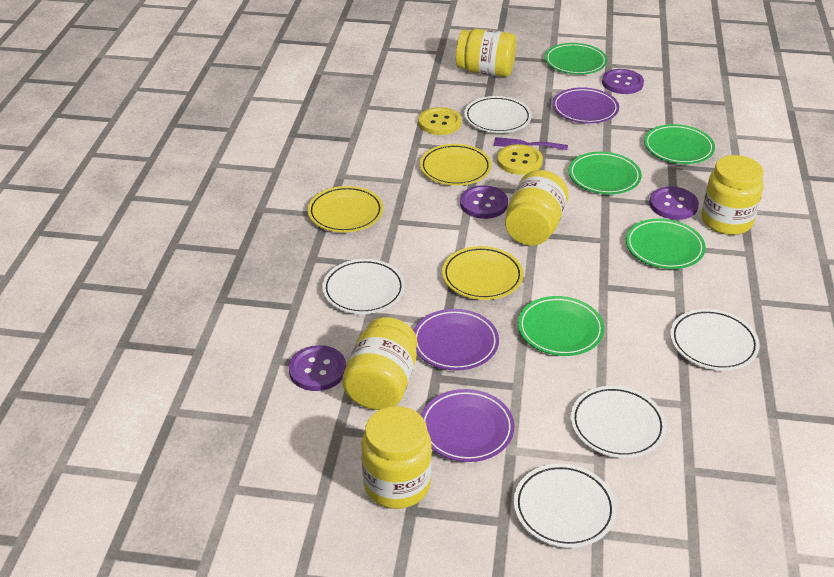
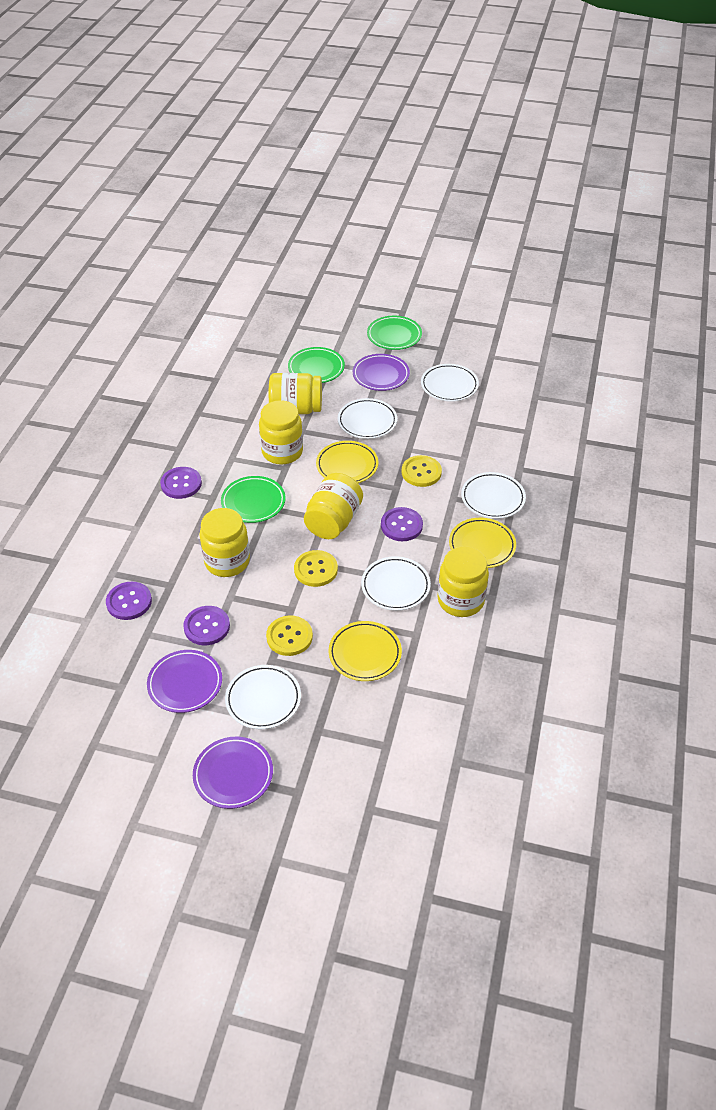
green plate: 5 -> 3
purple fork: 1 -> 0
yellow button: 2 -> 3

